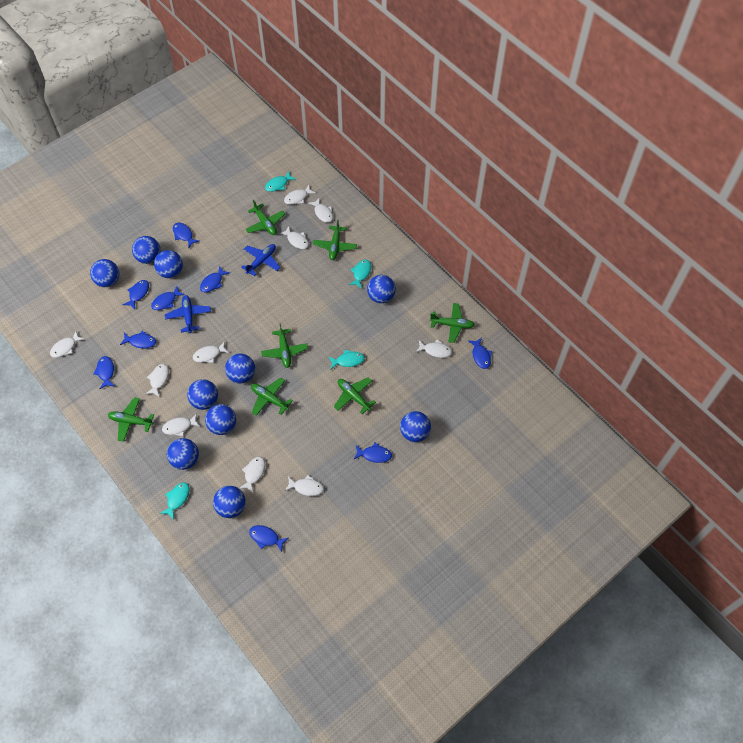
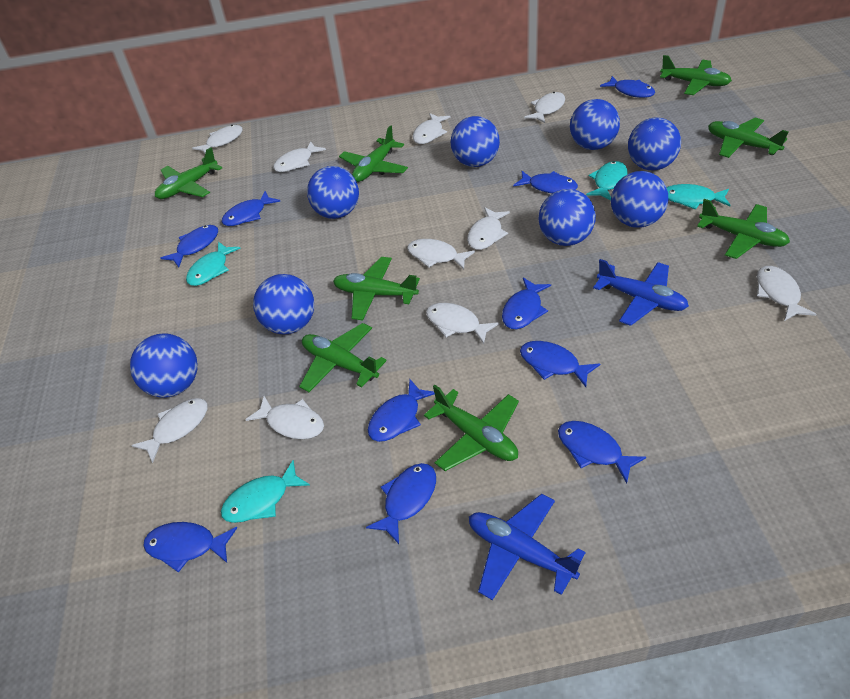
blue ball: 10 -> 8
blue fish: 9 -> 10
green plane: 7 -> 8

